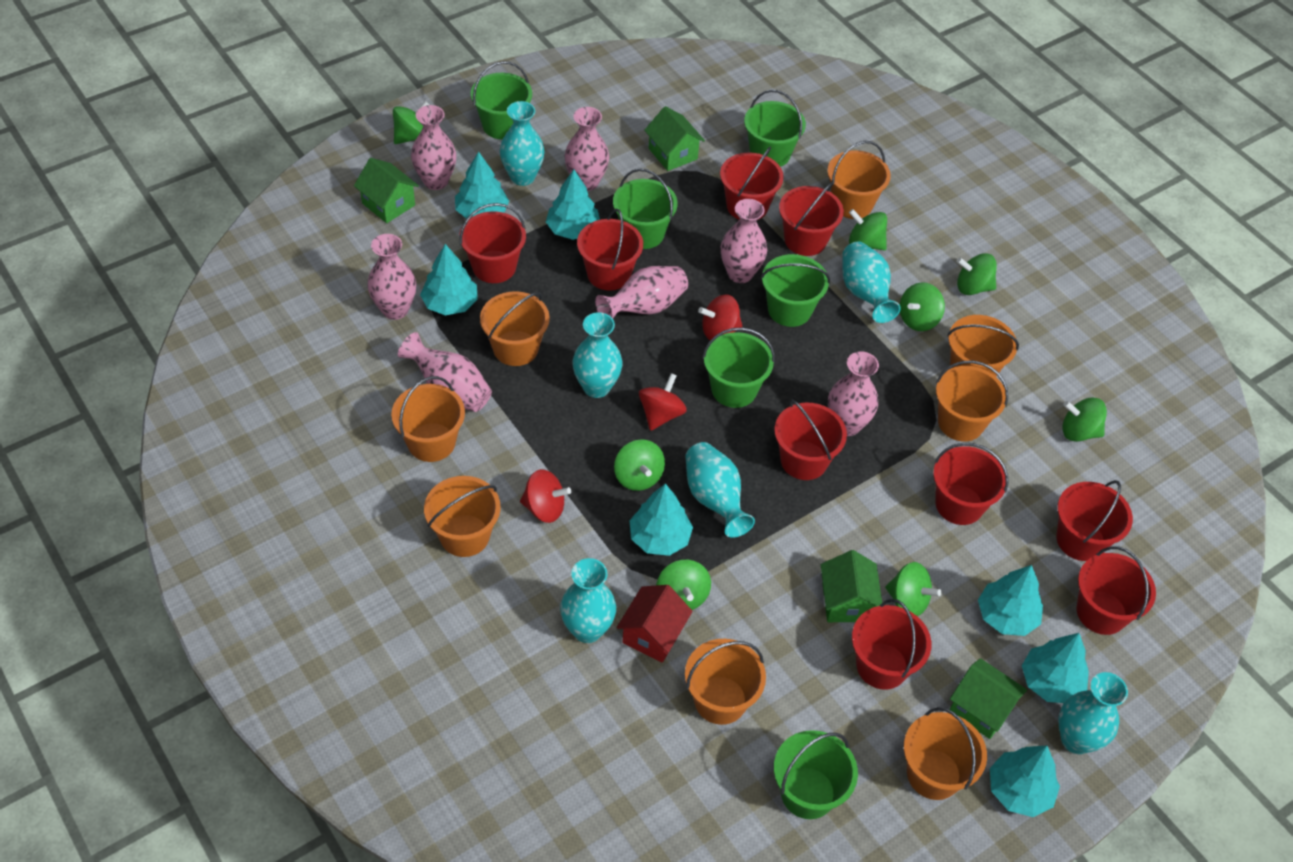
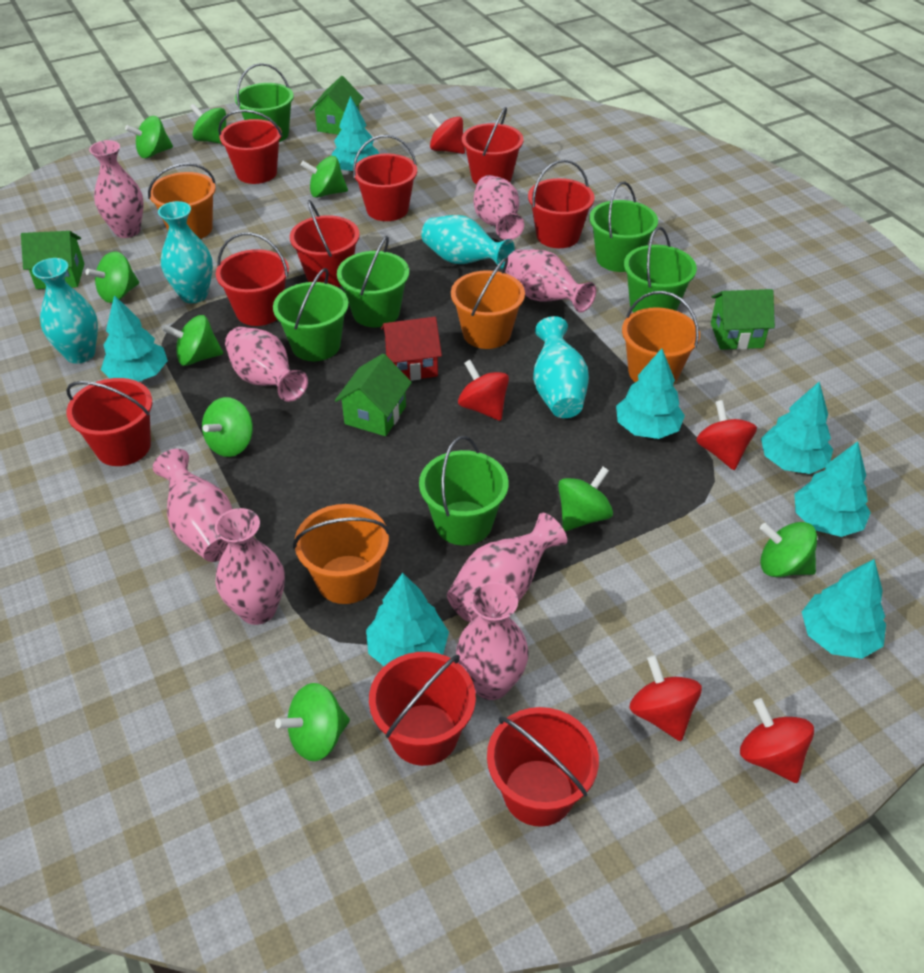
green spinning top: 8 -> 9
orange bucket: 8 -> 4
pink vase: 7 -> 8
red spinning top: 3 -> 5
turquoise vase: 6 -> 4

